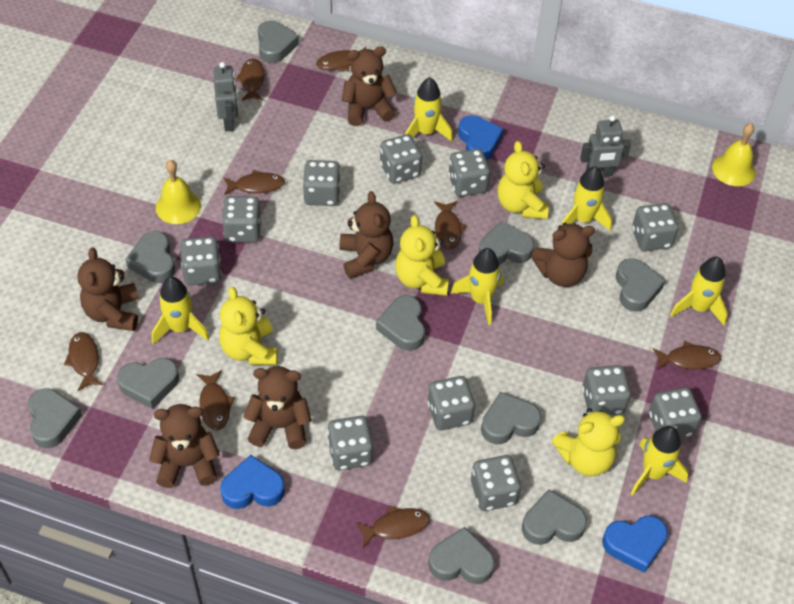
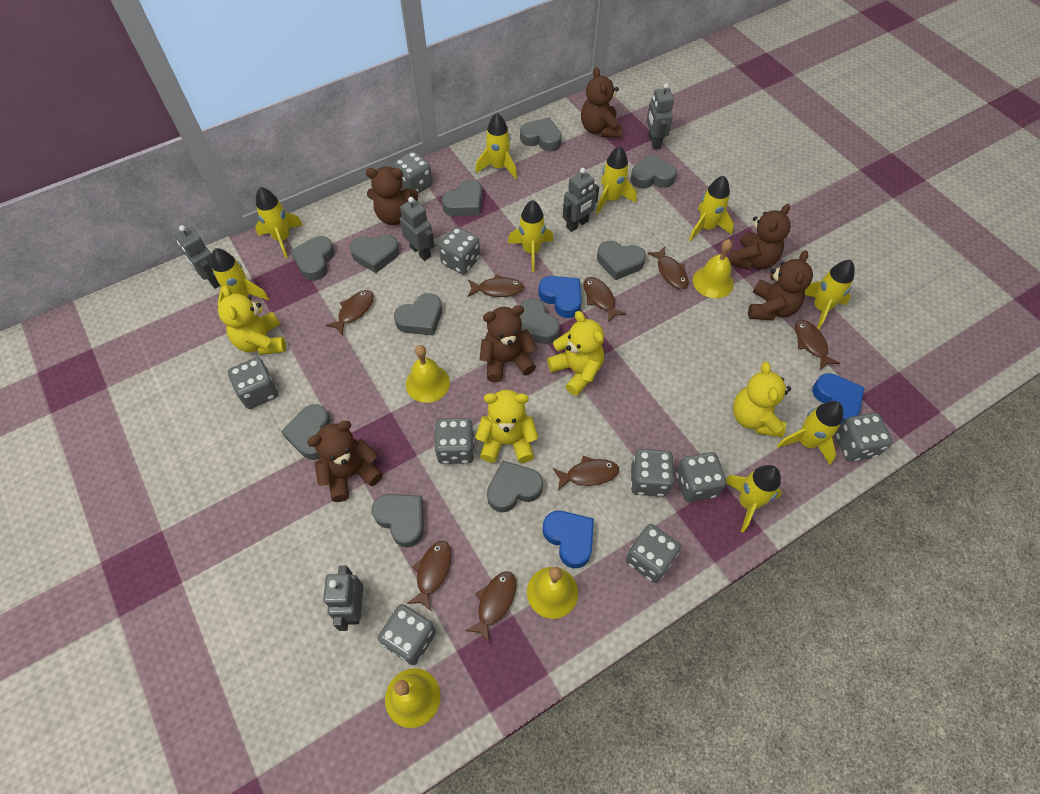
grey dice: 11 -> 9
grey heart: 10 -> 11
grey robot: 2 -> 5
yellow bell: 2 -> 4
yellow rocket: 6 -> 9

